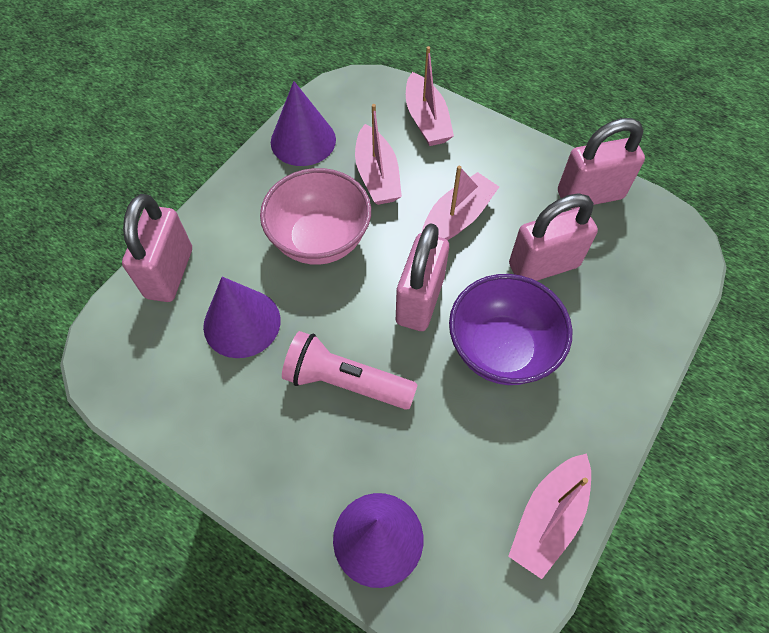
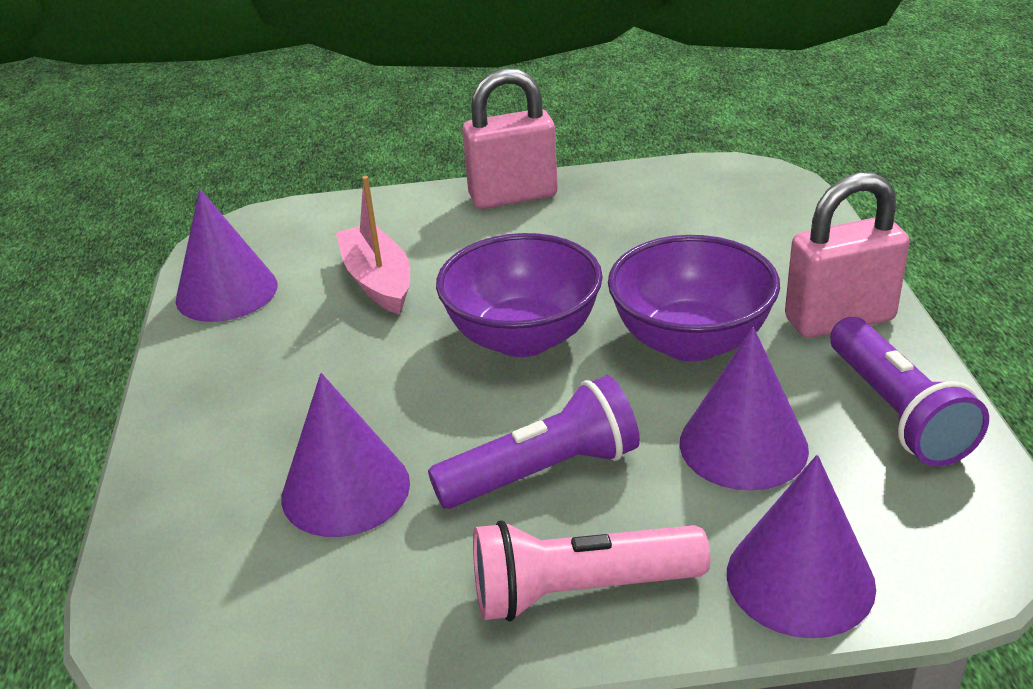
pink boat: 4 -> 1
pink bowl: 1 -> 0
pink padlock: 4 -> 2
purple bowl: 1 -> 2
purple cone: 3 -> 4
purple flashlight: 0 -> 2

